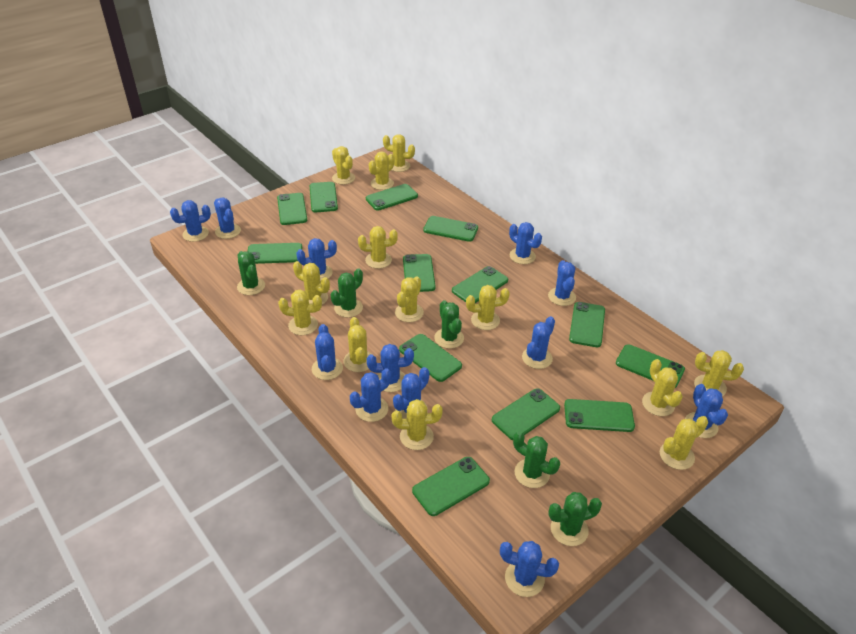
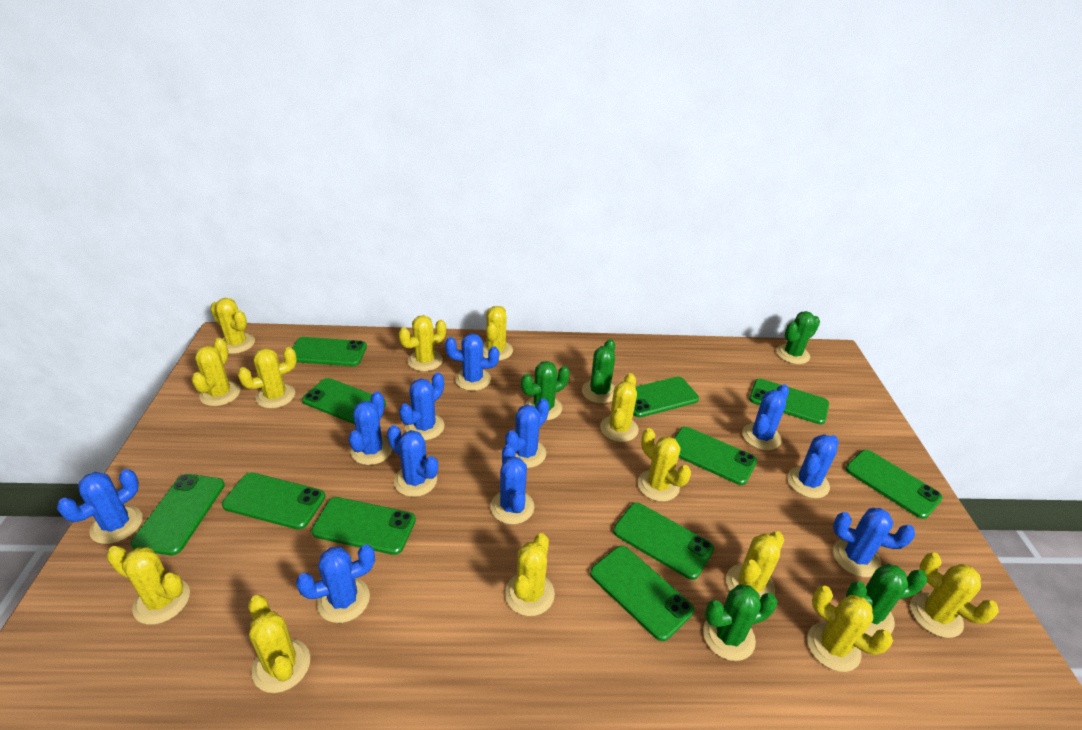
blue cactus: 12 -> 11
green phone: 13 -> 11

